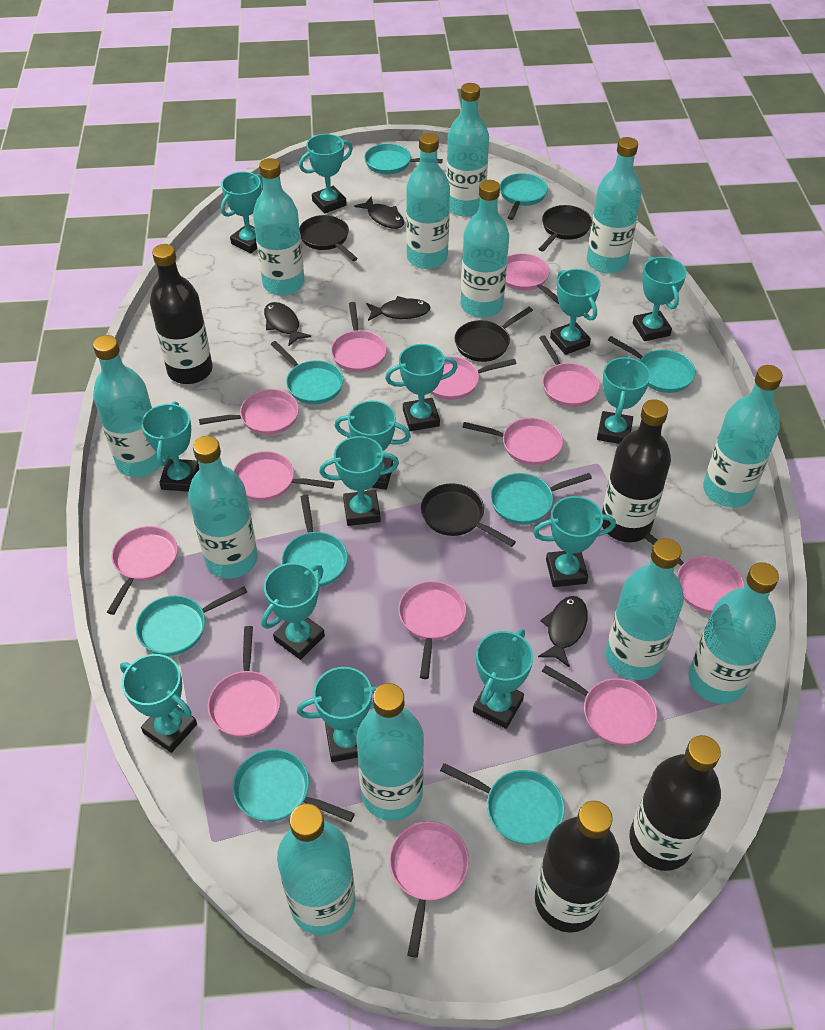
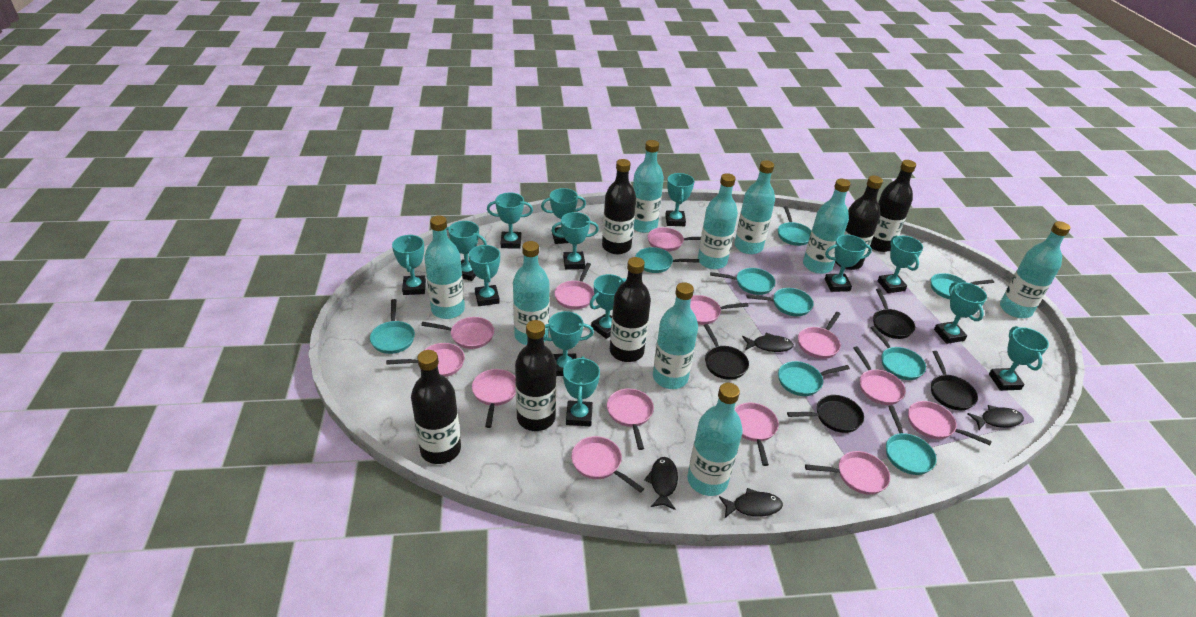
black bottle: 4 -> 6
turquoise bottle: 12 -> 9

